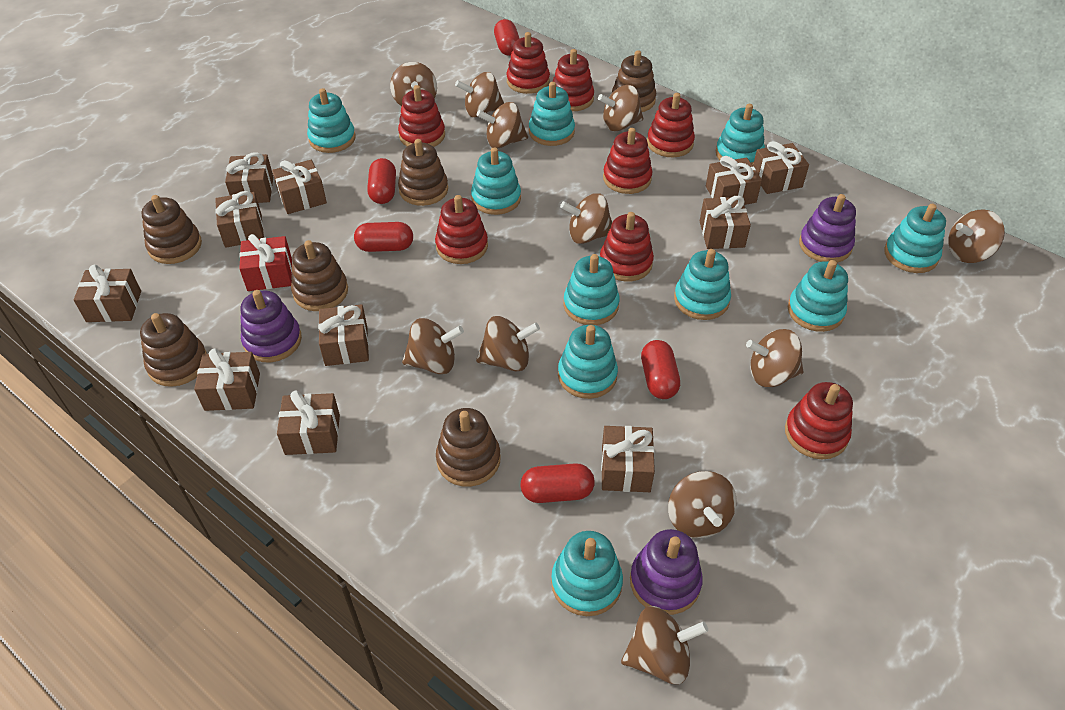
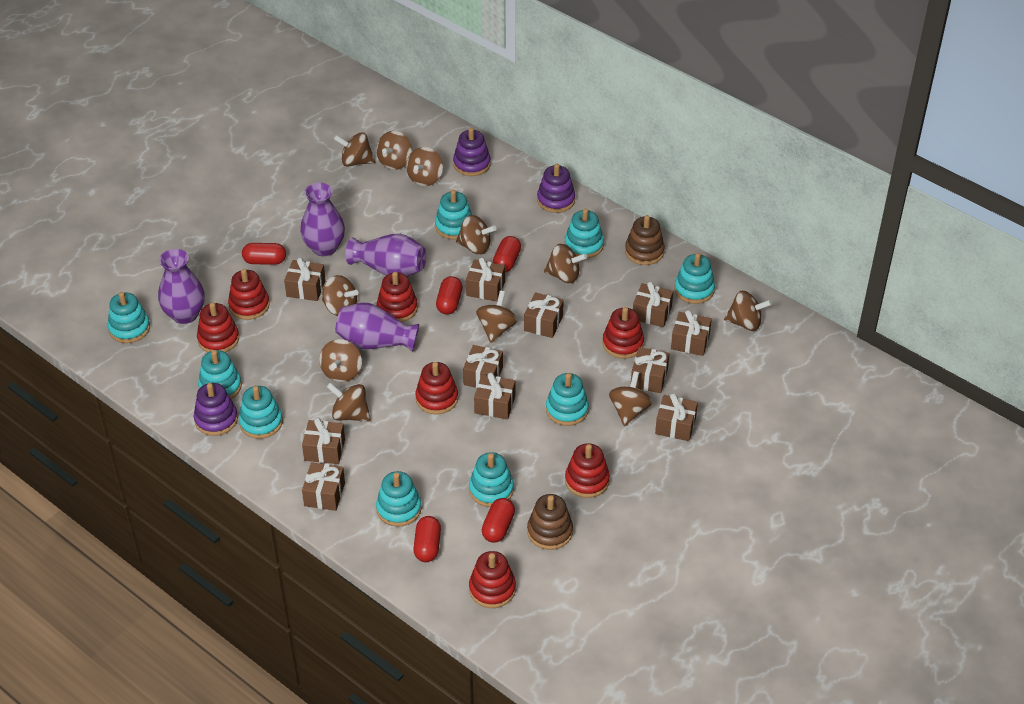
brown stacking toy: 6 -> 2
purple vase: 0 -> 4
red gift: 1 -> 0
red stacking toy: 8 -> 7
turquoise stacking toy: 10 -> 9

